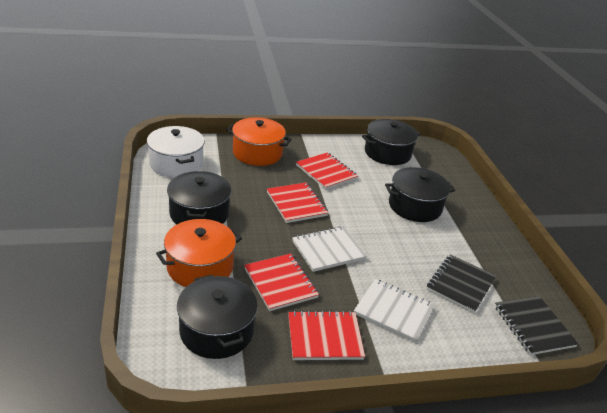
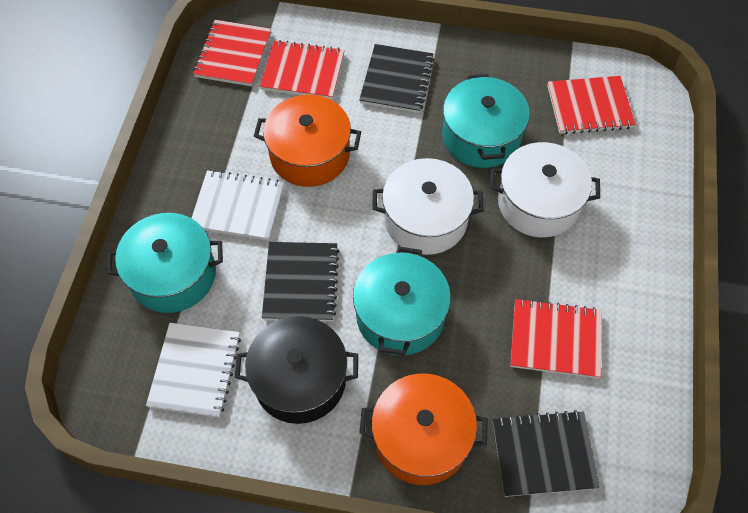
black notebook: 2 -> 3
black pot: 4 -> 1
turquoise pot: 0 -> 3
white pot: 1 -> 2

